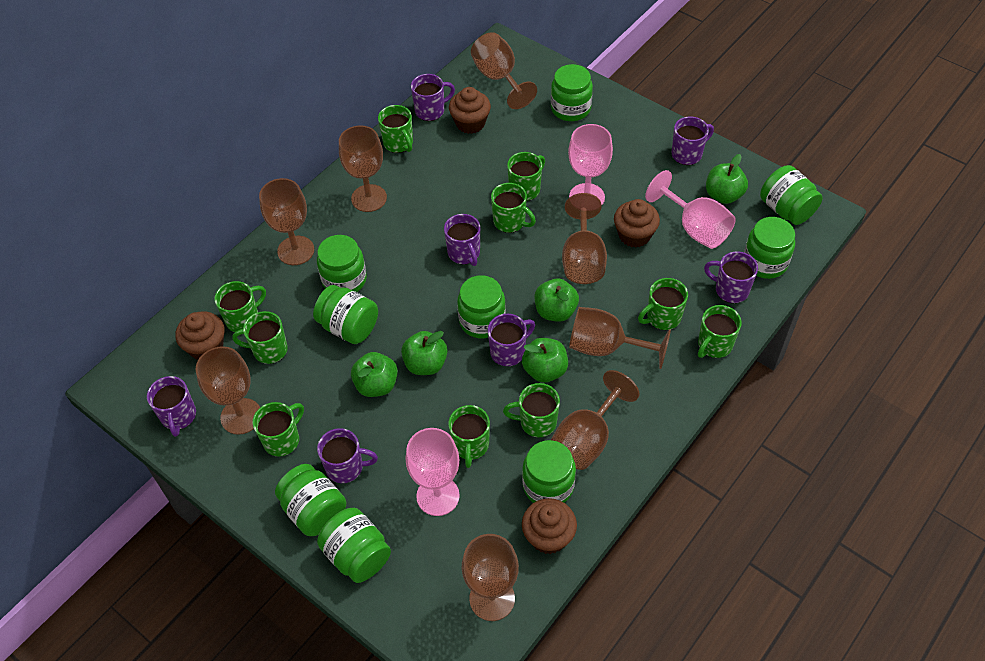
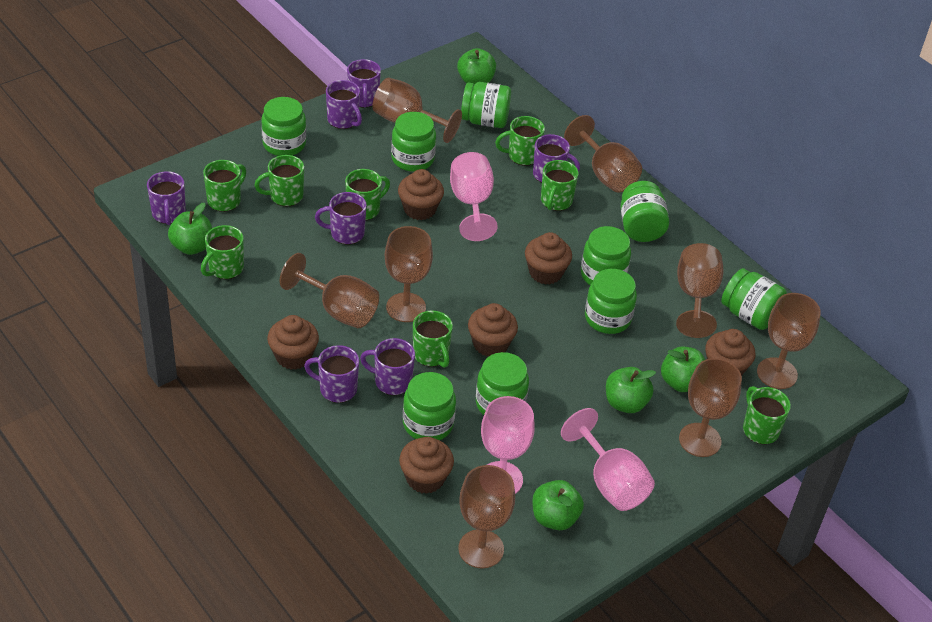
brown cupcake: 4 -> 6
green mug: 10 -> 8

